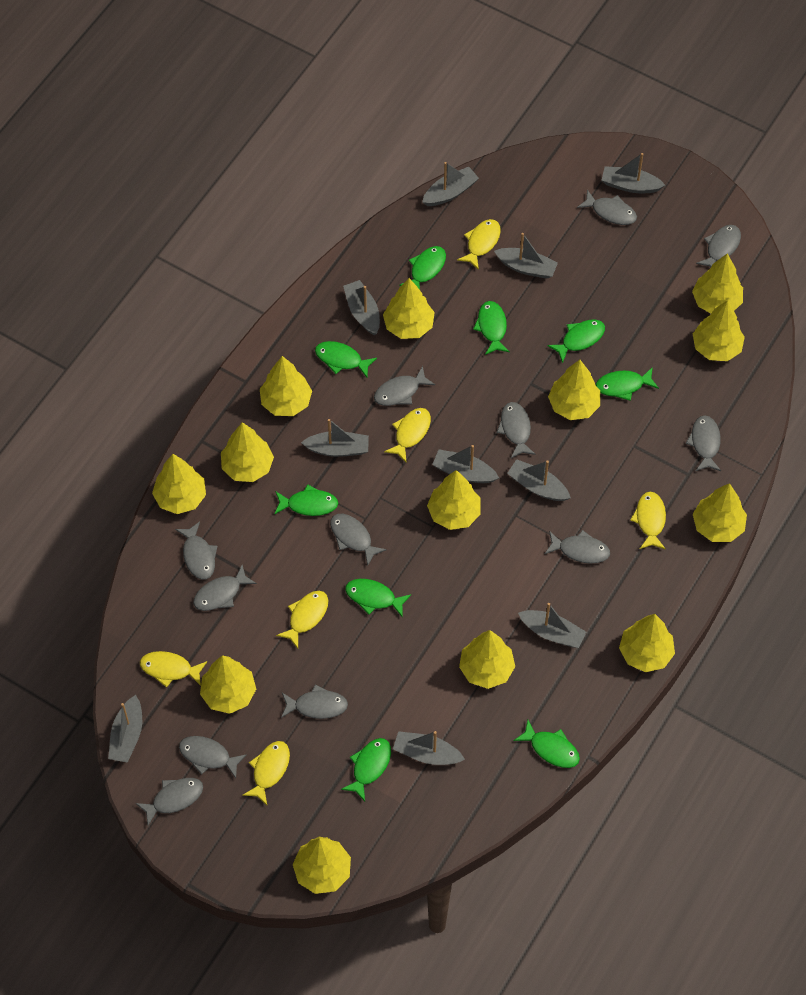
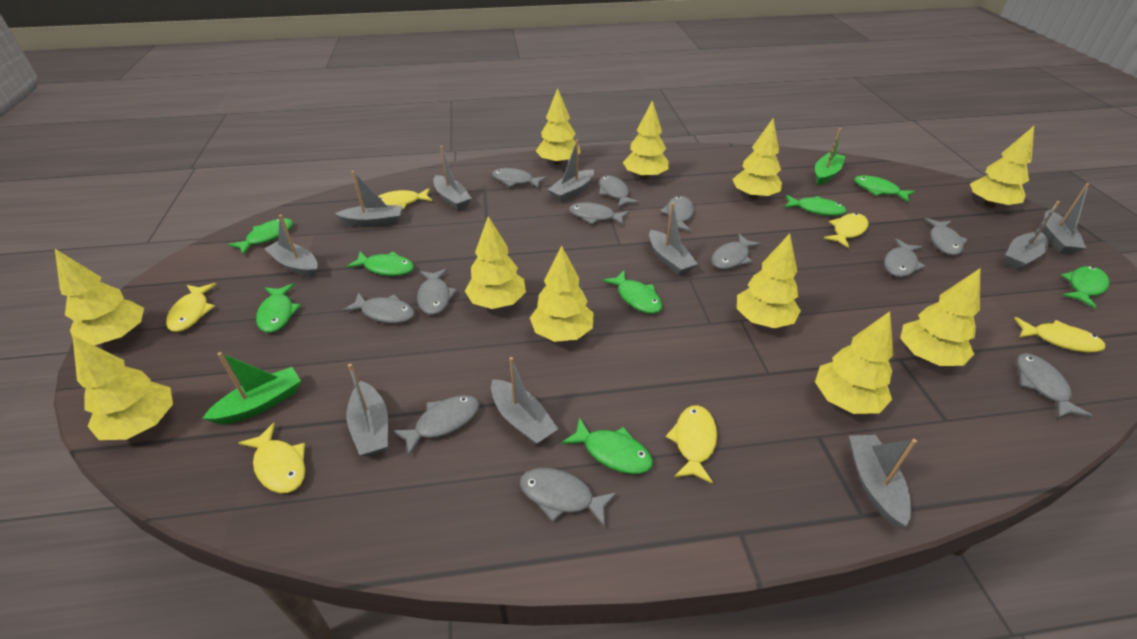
green boat: 0 -> 2
green fish: 9 -> 8
yellow tree: 13 -> 11

